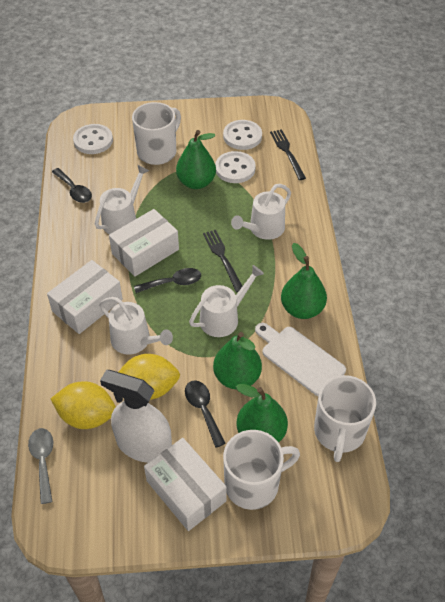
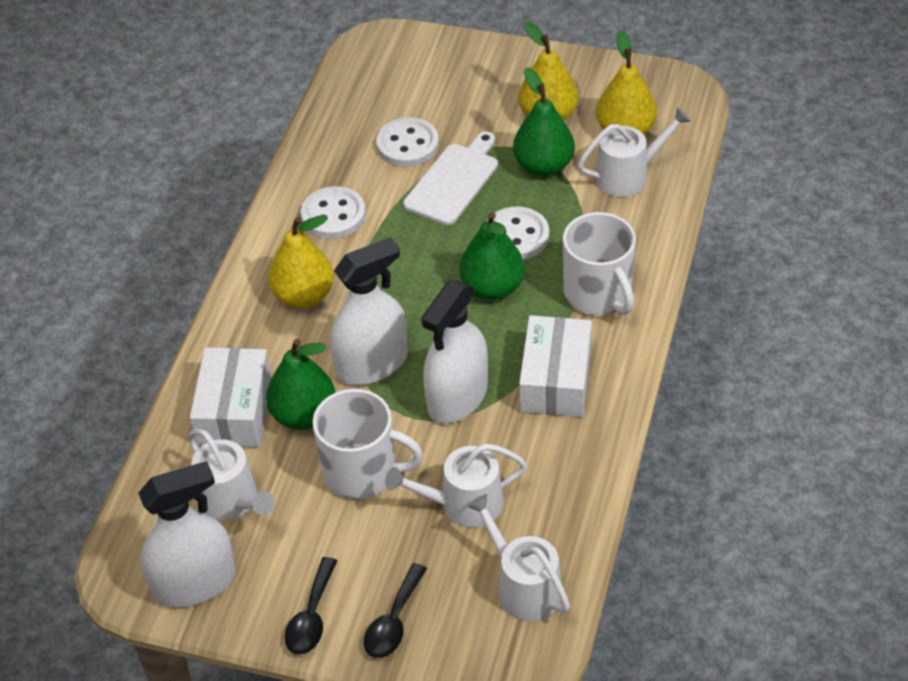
black fork: 2 -> 0
black spoon: 3 -> 2
green pear: 4 -> 3
grey spoon: 1 -> 0
white box: 3 -> 2
white mug: 3 -> 2
white spray bottle: 1 -> 3
yellow lemon: 2 -> 0
yellow pear: 0 -> 3

